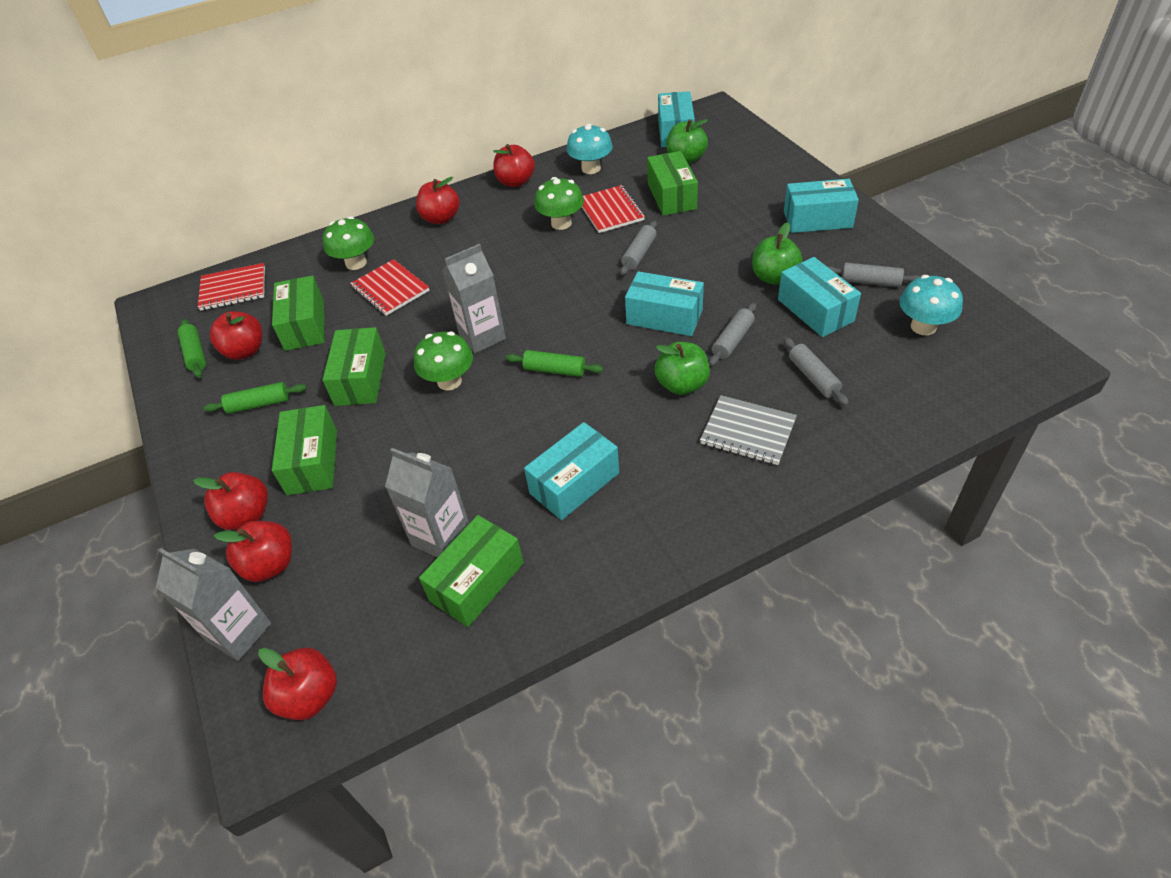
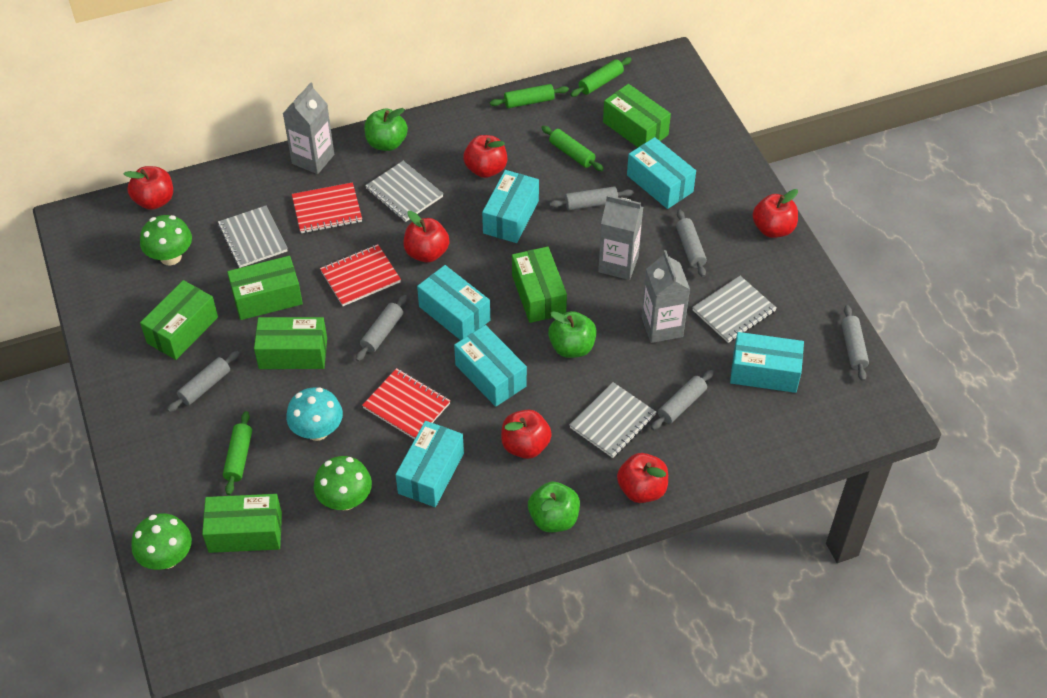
green box: 5 -> 6
green rolling pin: 3 -> 4
grey notebook: 1 -> 4
grey rolling pin: 4 -> 6
turquoise box: 5 -> 6
turquoise mushroom: 2 -> 1

